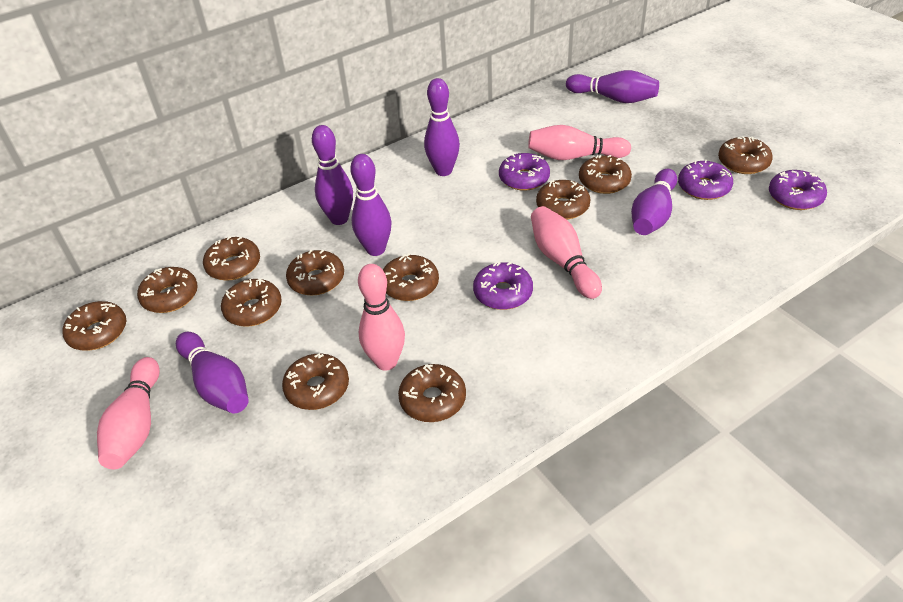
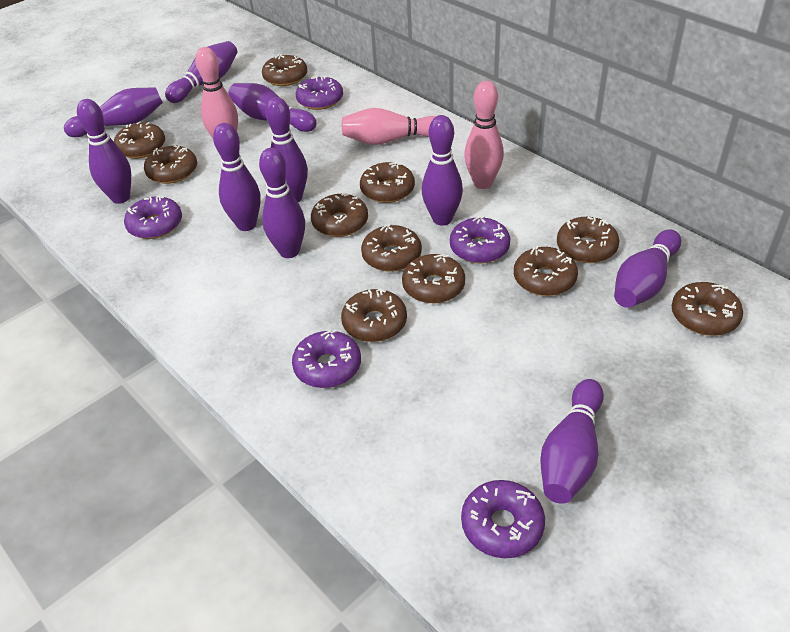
pink bowling pin: 4 -> 3
purple bowling pin: 6 -> 10
purple donut: 4 -> 5

